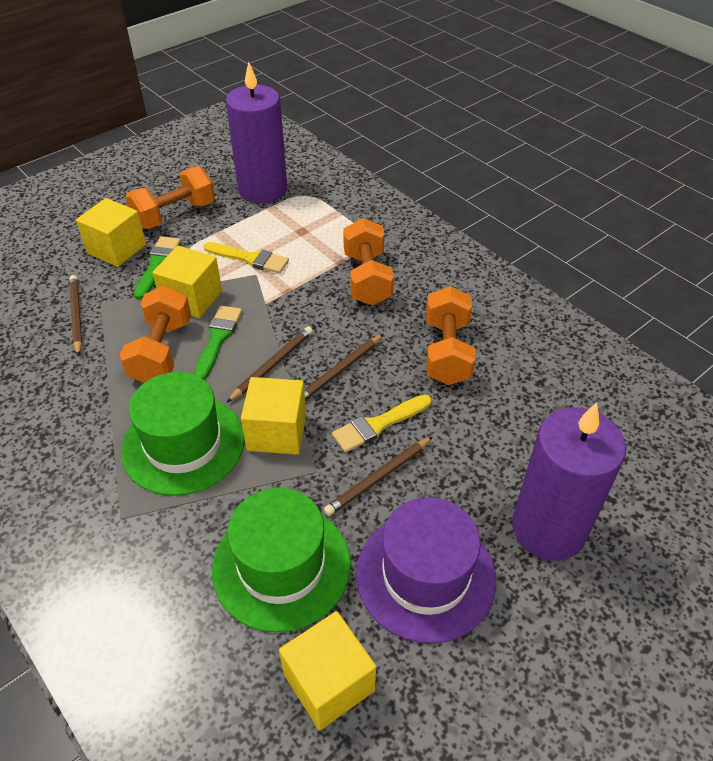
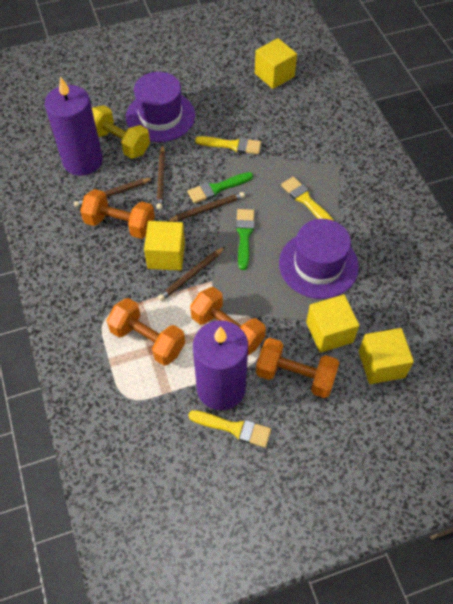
green hat: 2 -> 0
purple hat: 1 -> 2
yellow brush: 2 -> 3
yellow dumbbell: 0 -> 1

